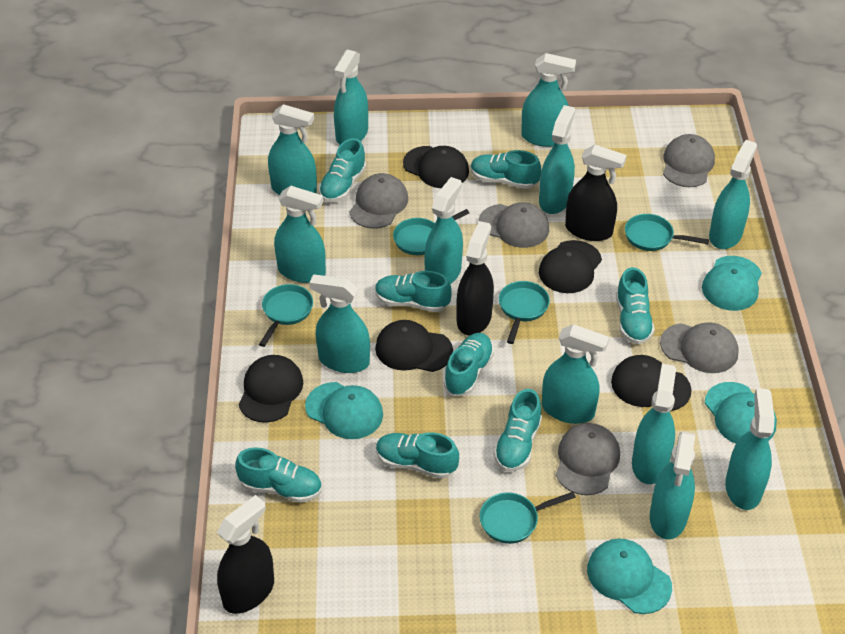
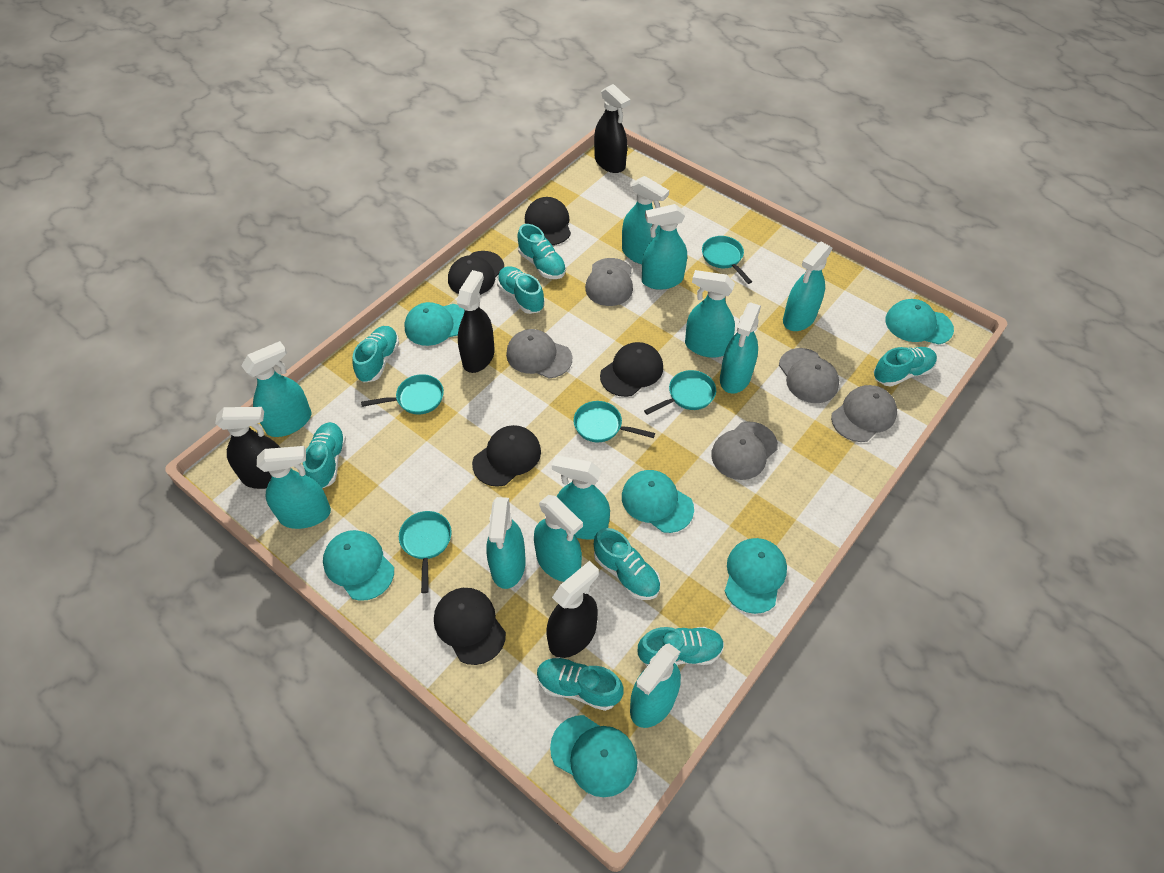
black spray bottle: 3 -> 4
turquoise cap: 4 -> 6
turquoise spray bottle: 12 -> 11

